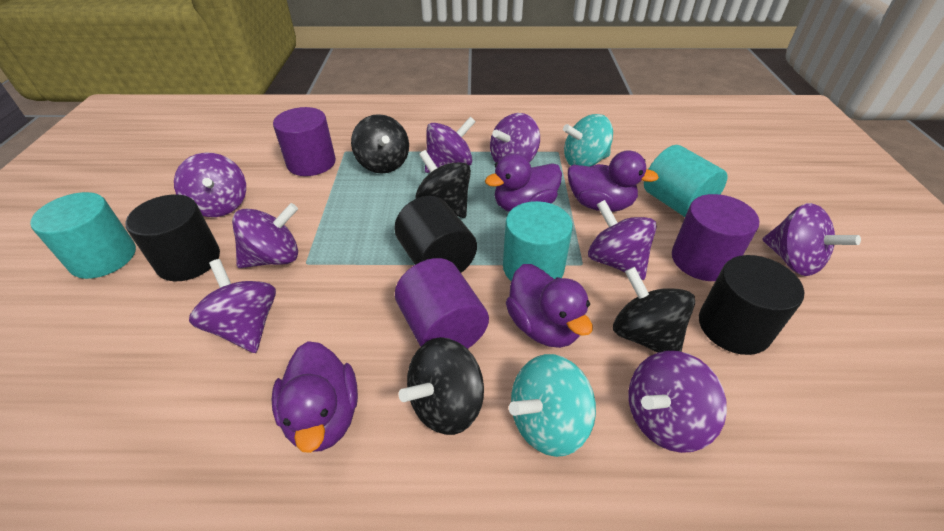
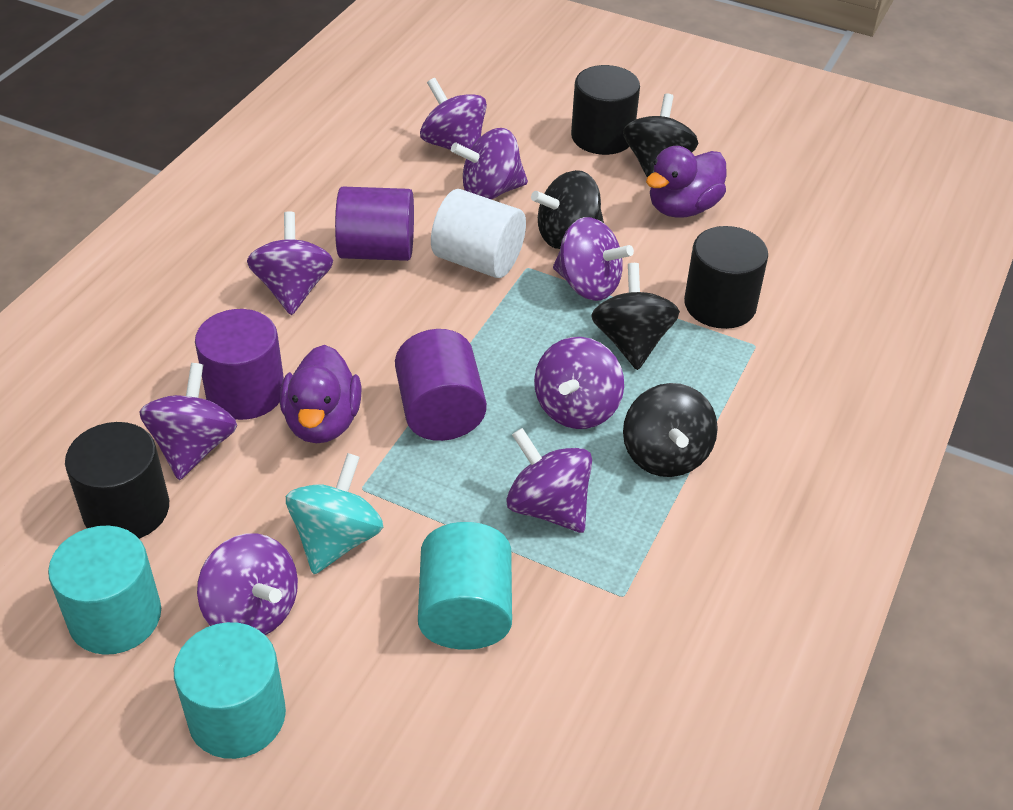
purple duck: 4 -> 2
turquoise spinning top: 2 -> 1
white cylinder: 0 -> 1

